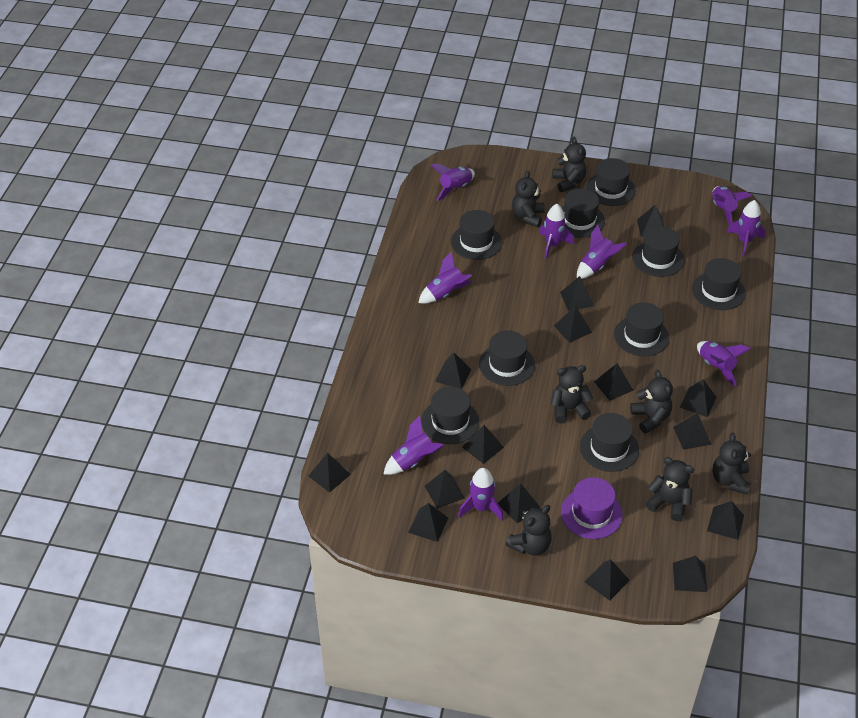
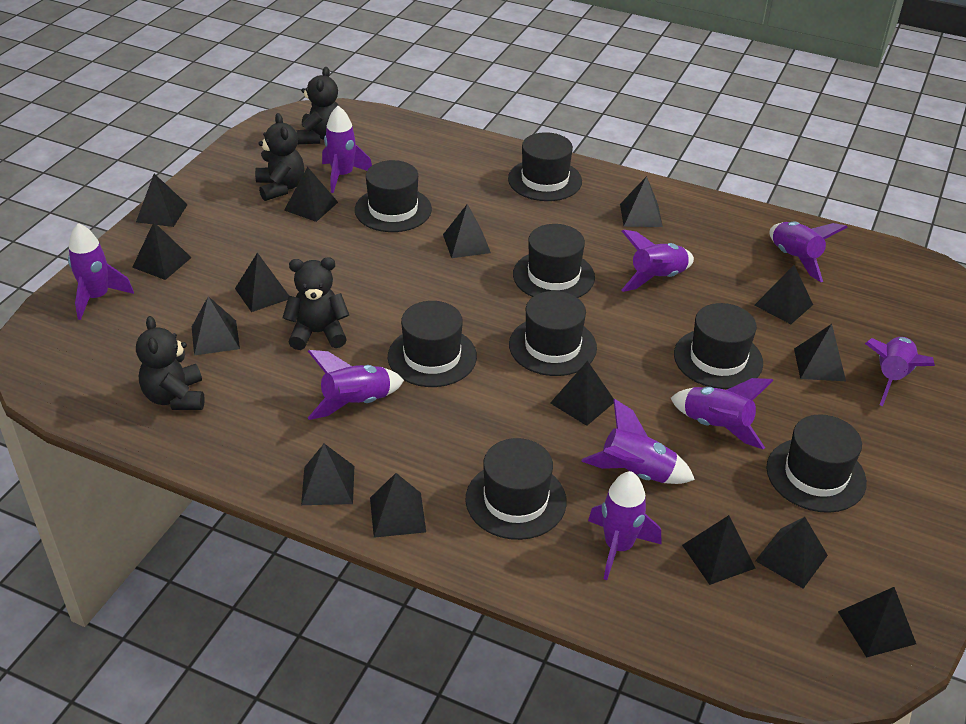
black hat: 9 -> 8
black teddy bear: 7 -> 4
purple hat: 1 -> 0

